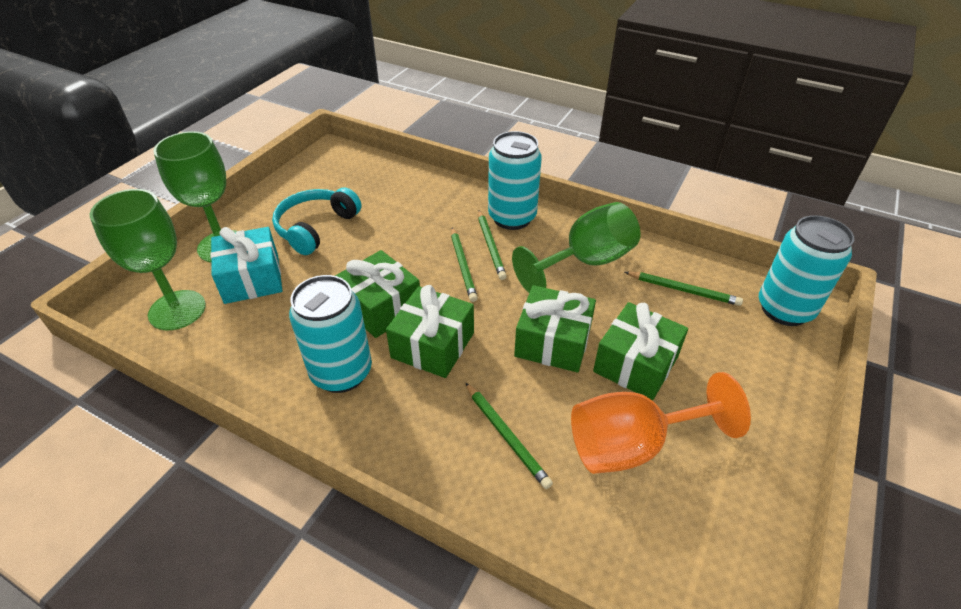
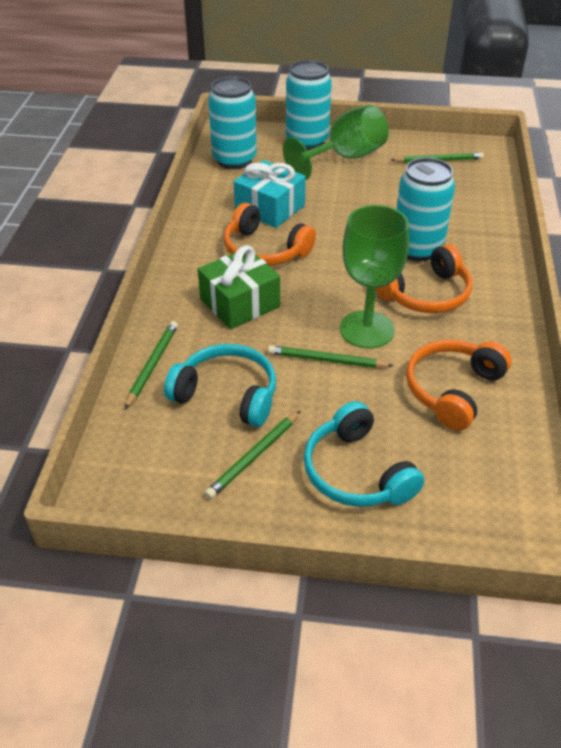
green gift: 4 -> 1
green goblet: 3 -> 2
orange goblet: 1 -> 0
orange headphones: 0 -> 3
turquoise headphones: 1 -> 2

